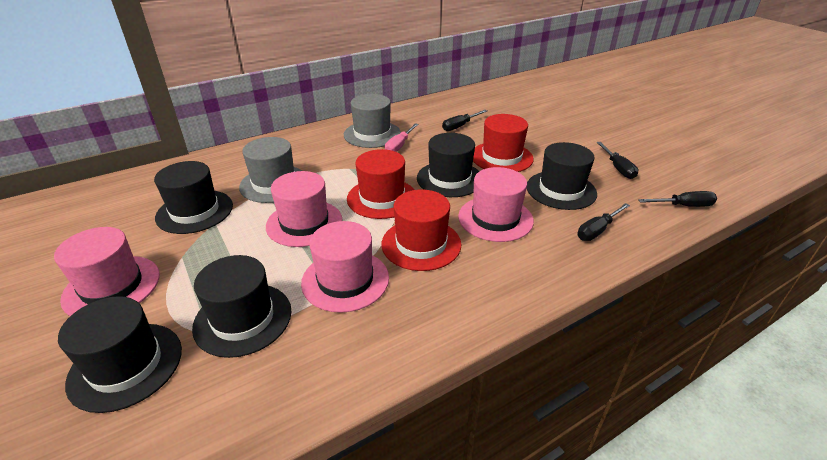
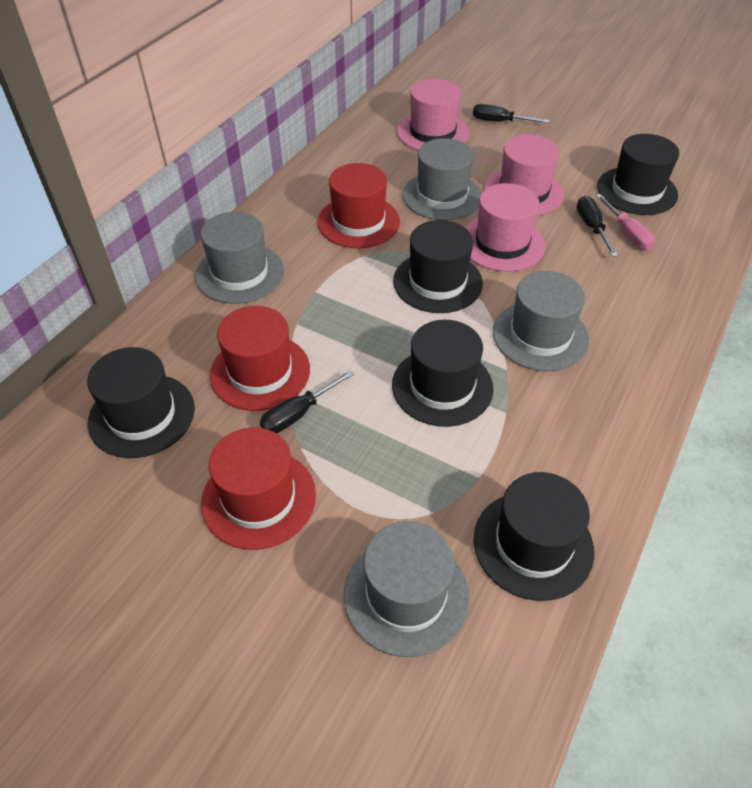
black screwdriver: 4 -> 3
grey hat: 2 -> 4
pink hat: 4 -> 3

